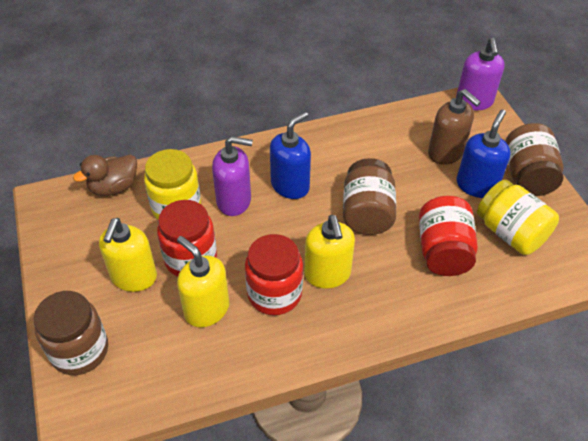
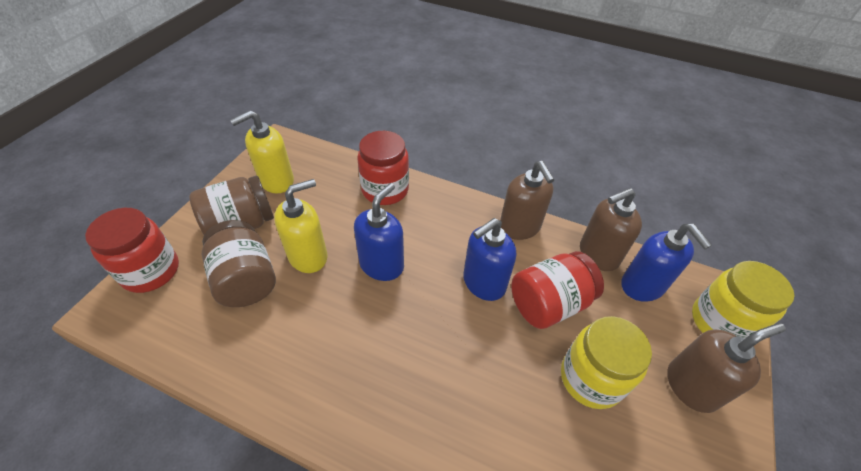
blue soap dispenser: 2 -> 3
brown duck: 1 -> 0
brown jar: 3 -> 2
brown soap dispenser: 1 -> 3
purple soap dispenser: 2 -> 0
yellow soap dispenser: 3 -> 2

